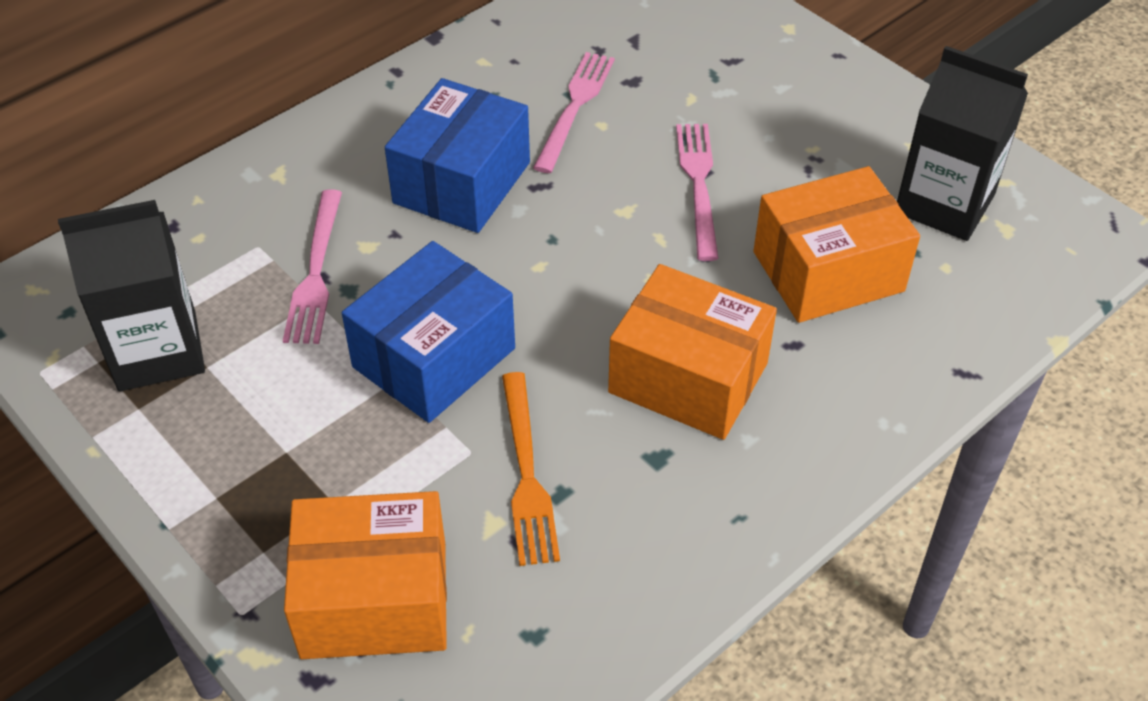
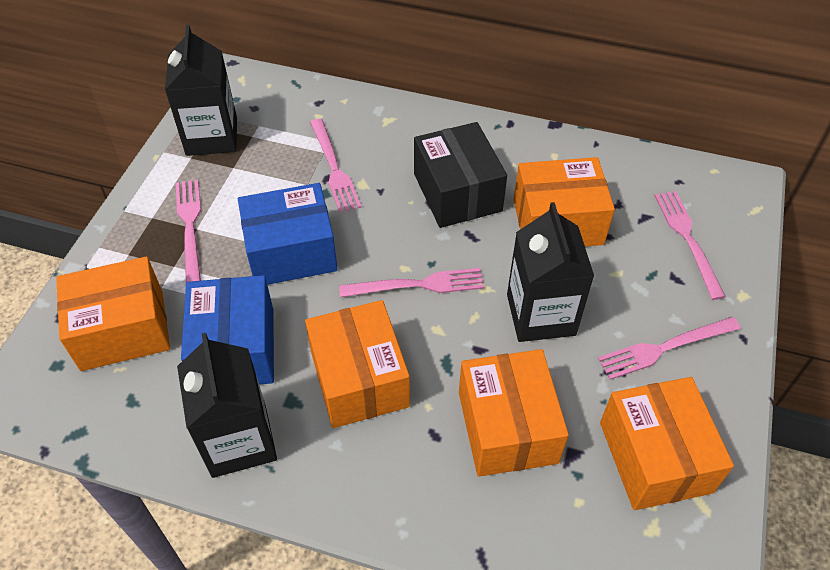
black box: 0 -> 1
black carton: 2 -> 3
orange box: 3 -> 5
orange fork: 1 -> 0
pink fork: 3 -> 5

